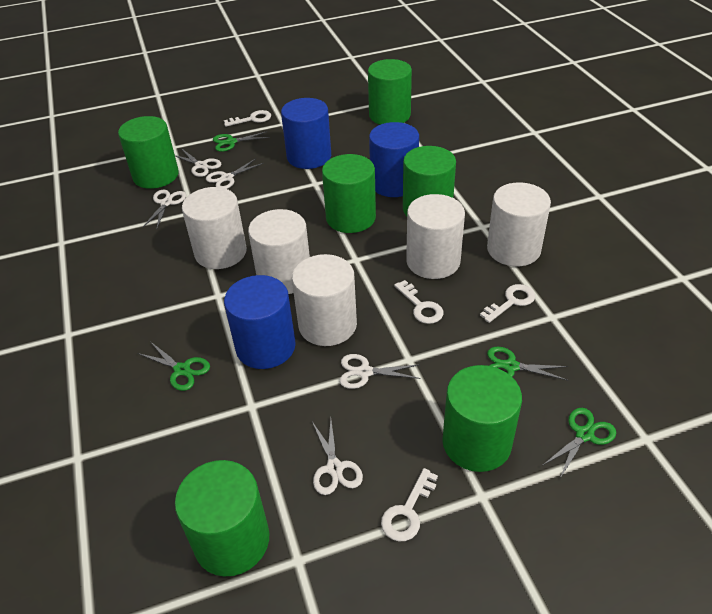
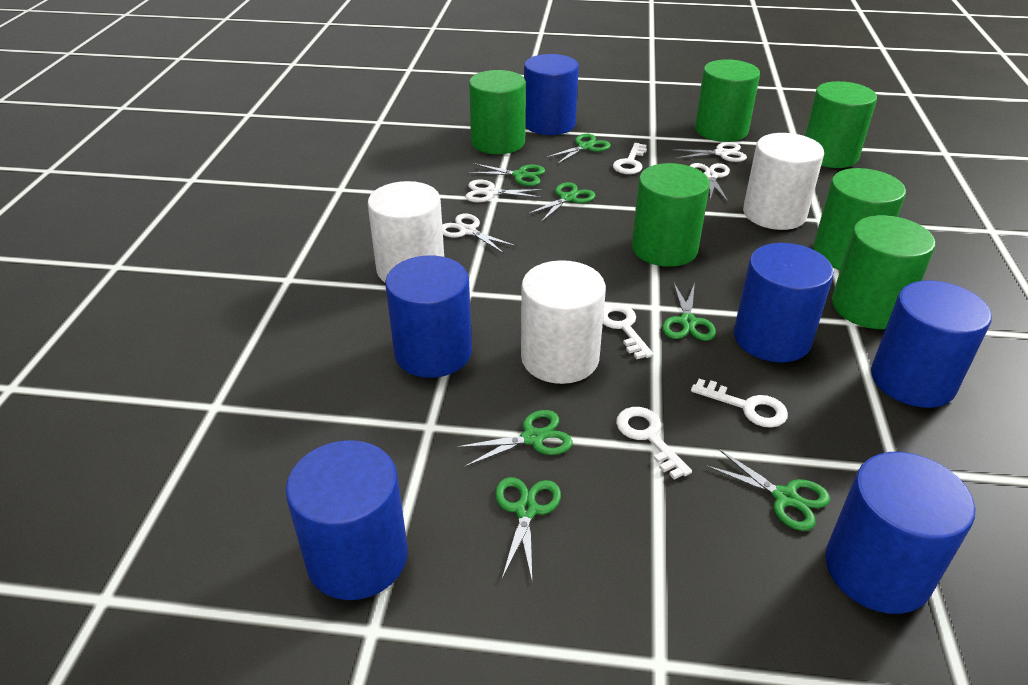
blue cylinder: 3 -> 6
green scissors: 4 -> 7
white cylinder: 5 -> 3
white scissors: 5 -> 4

